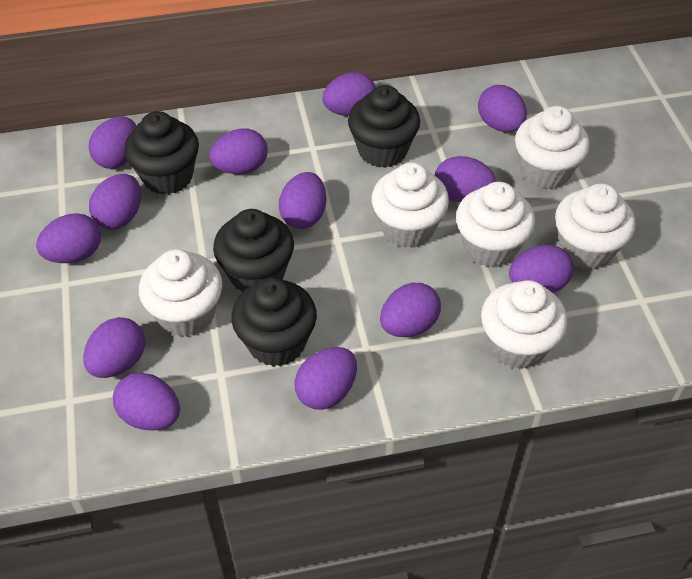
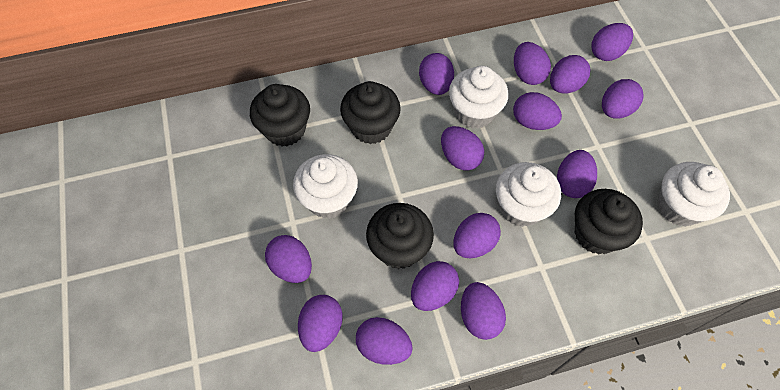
purple egg: 13 -> 14
white cupcake: 6 -> 4

